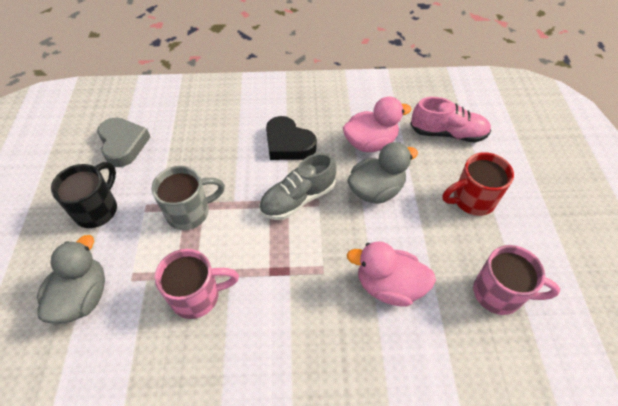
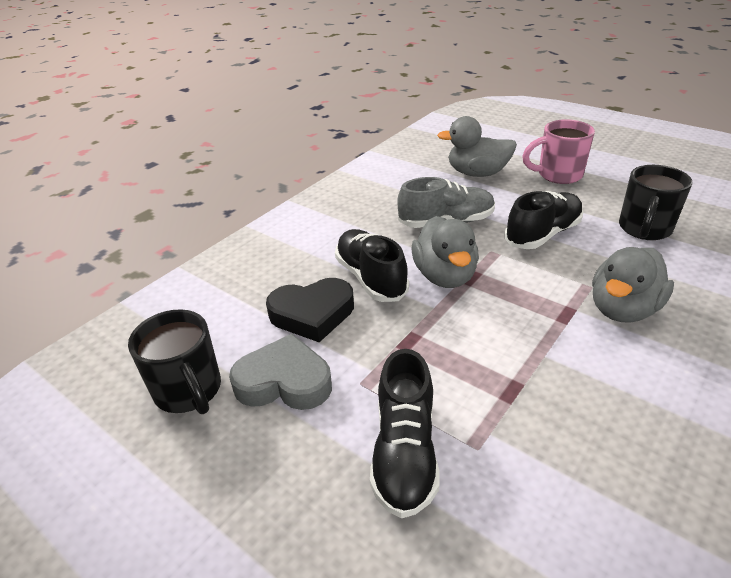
black mug: 1 -> 2
black shoe: 0 -> 3
grey duck: 2 -> 3
grey mug: 1 -> 0
pink duck: 2 -> 0
pink mug: 2 -> 1
pink shoe: 1 -> 0
red mug: 1 -> 0

